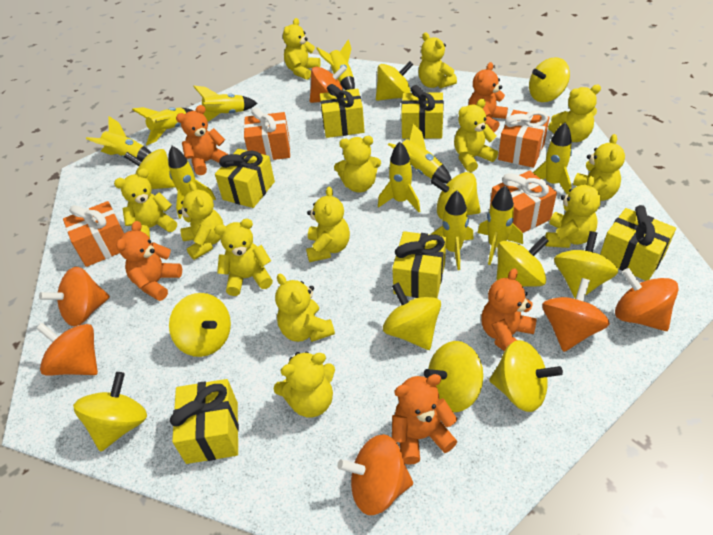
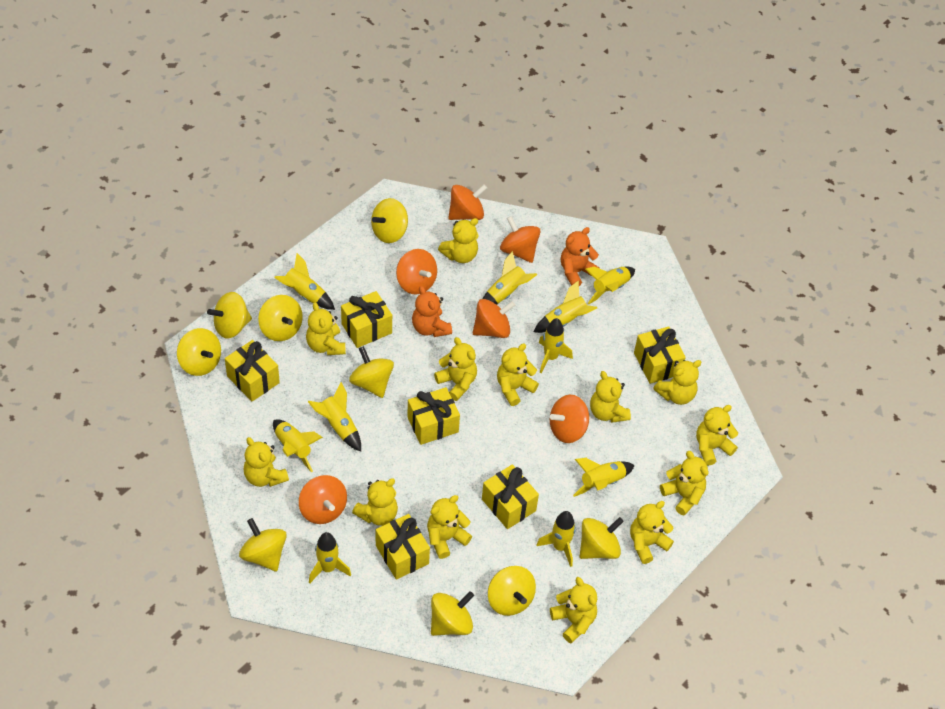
orange gift: 4 -> 0
orange teddy bear: 5 -> 2
yellow spinning top: 11 -> 9

